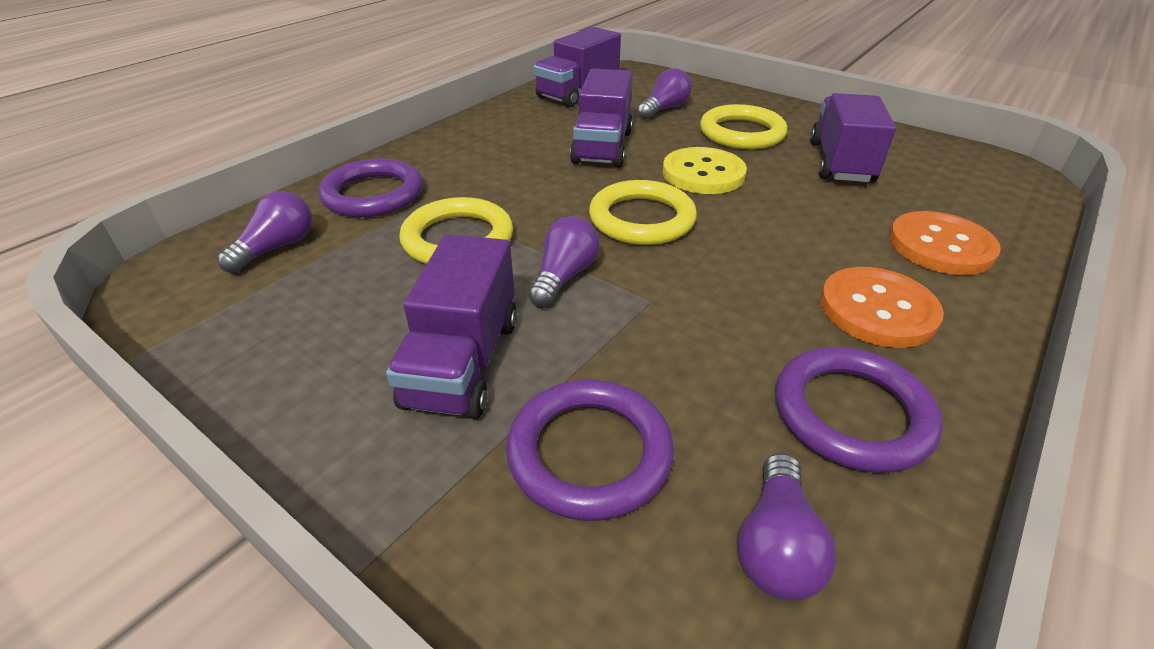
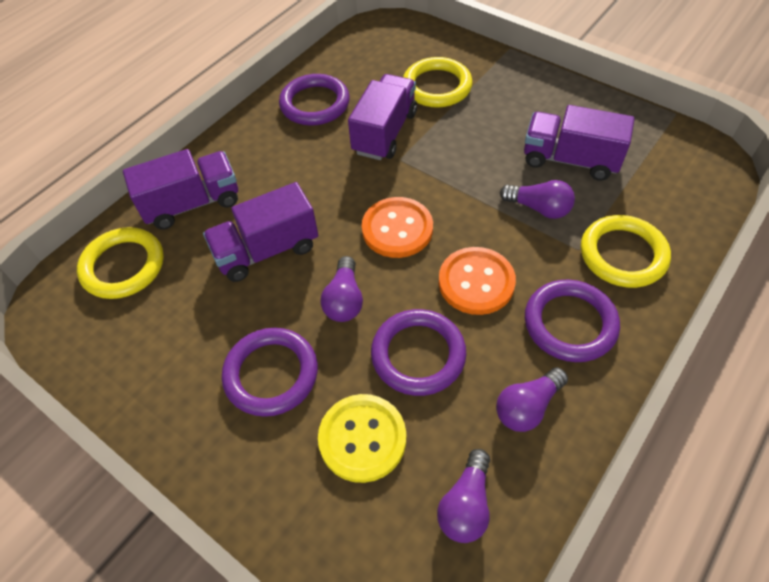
purple ring: 3 -> 4

